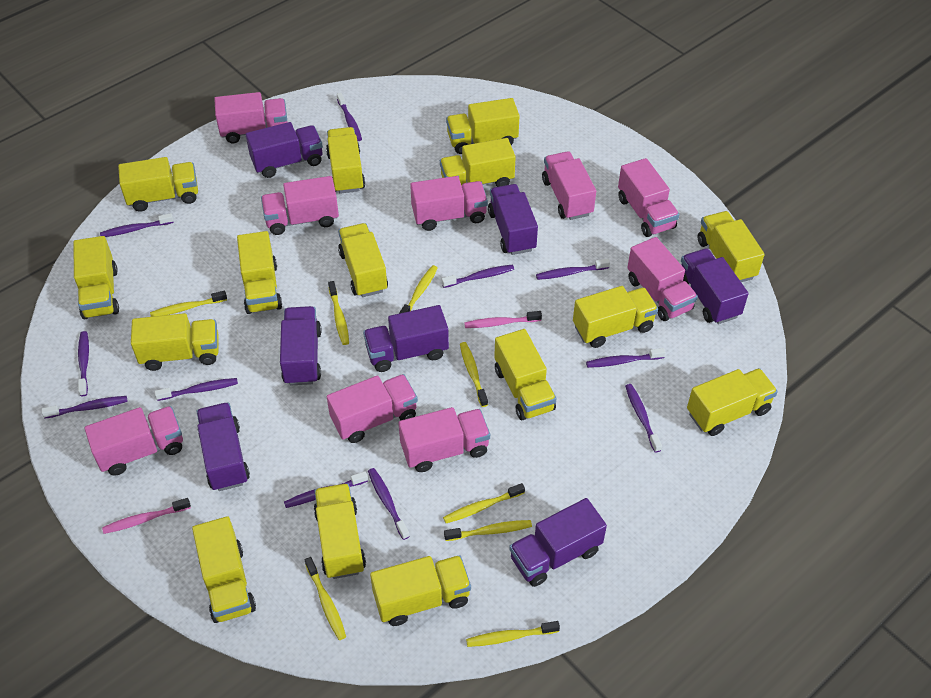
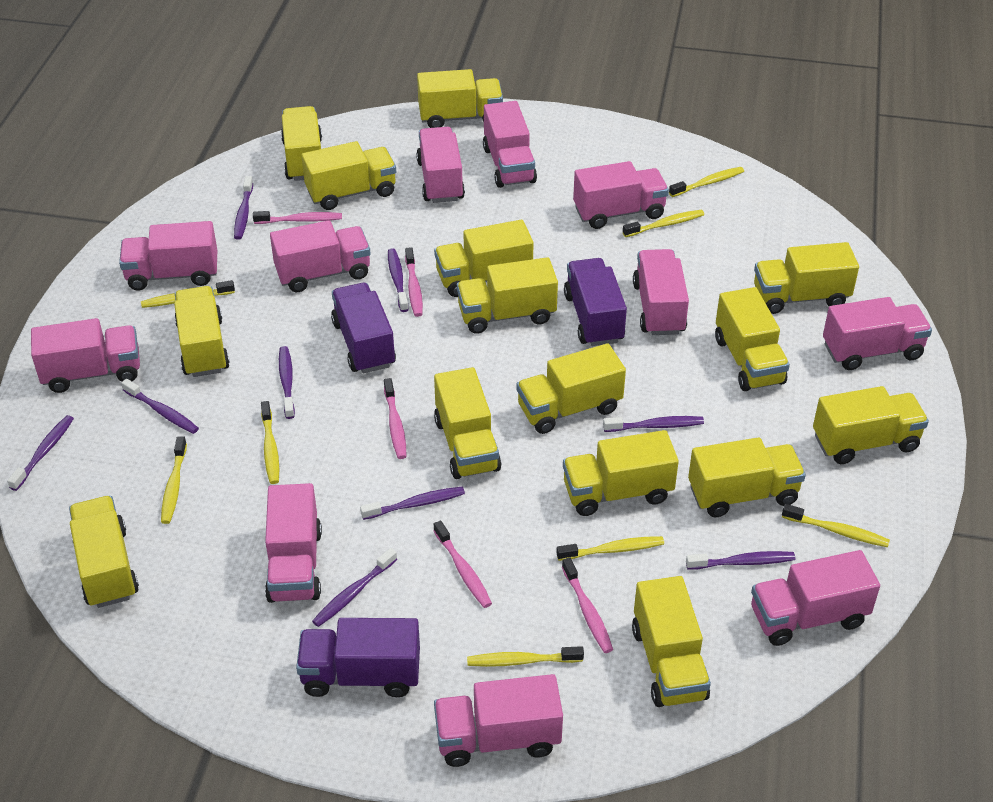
pink toothbrush: 2 -> 5
pink truck: 9 -> 11
purple toothbrush: 11 -> 9
purple truck: 7 -> 3

